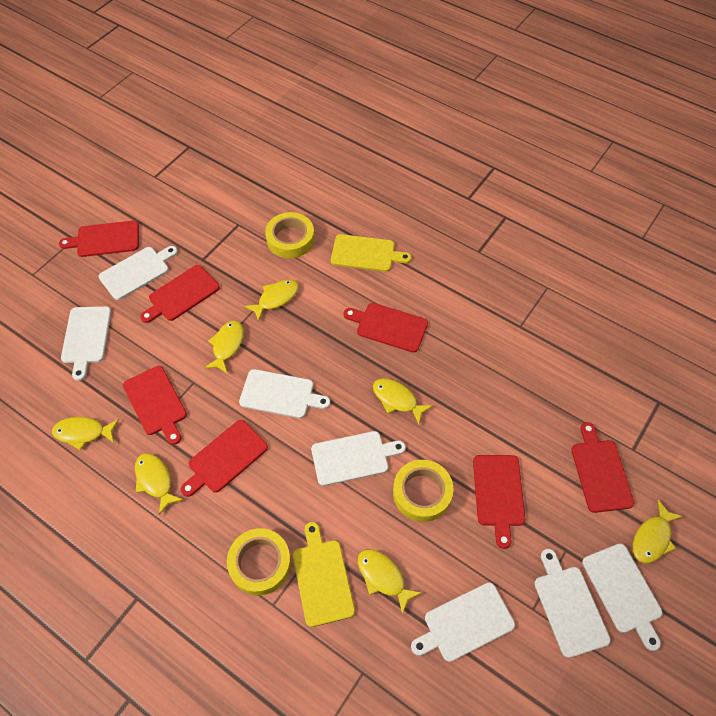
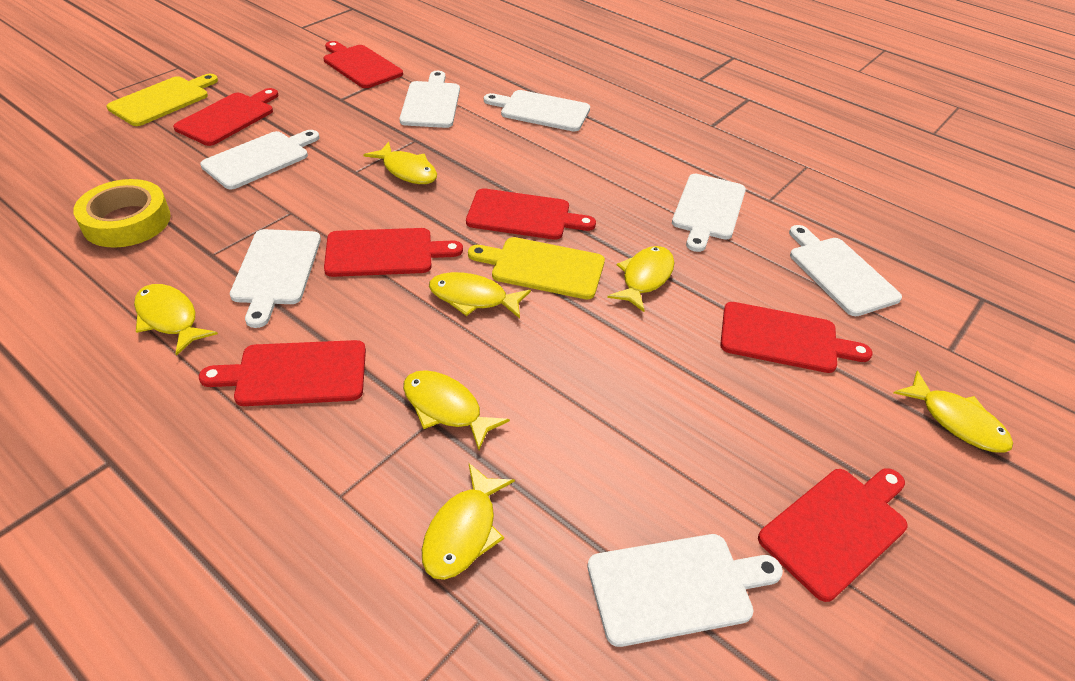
yellow tape: 3 -> 1

